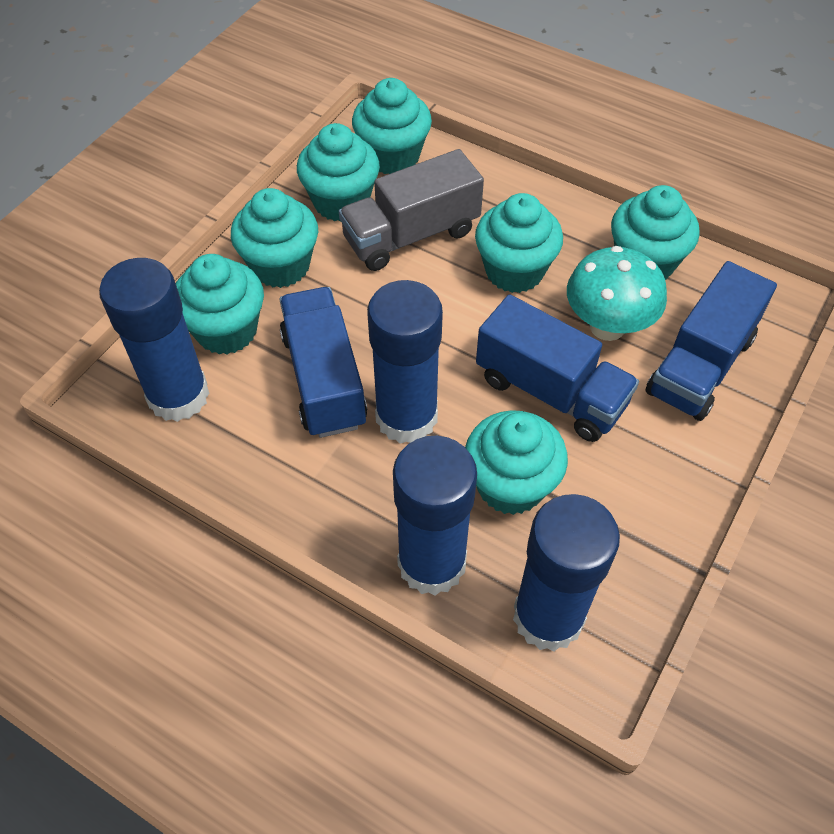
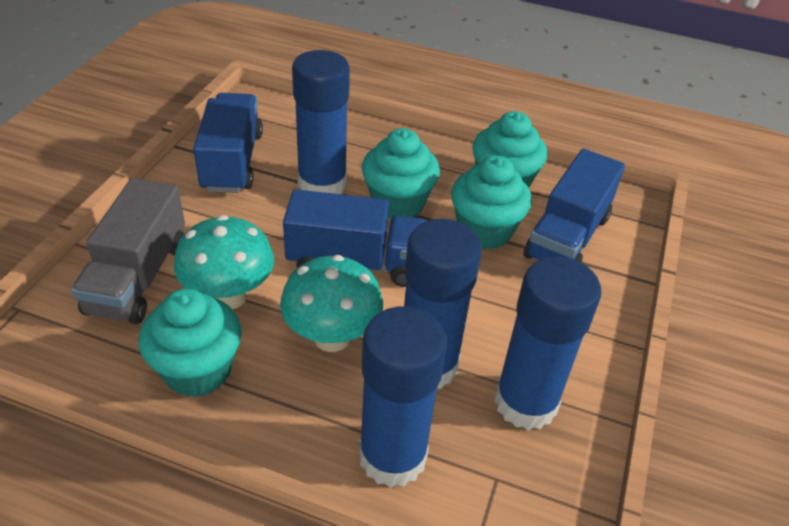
turquoise cupcake: 7 -> 4
turquoise mushroom: 1 -> 2

